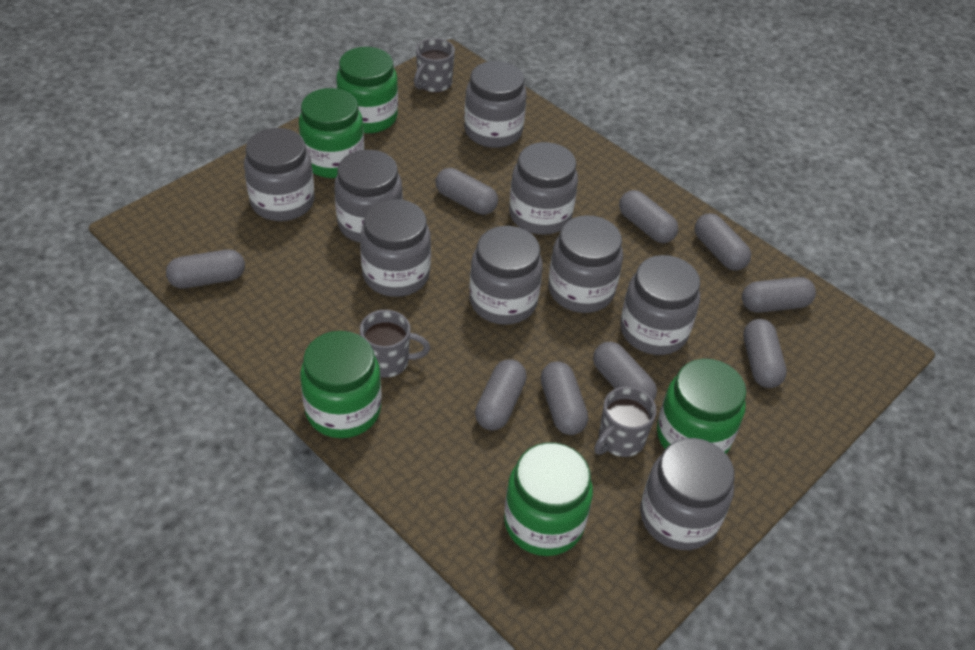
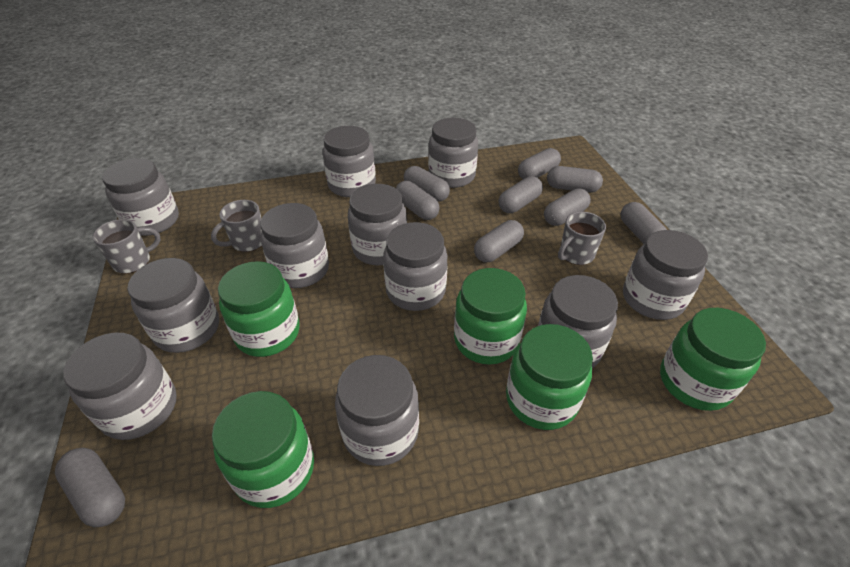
grey jar: 9 -> 11

